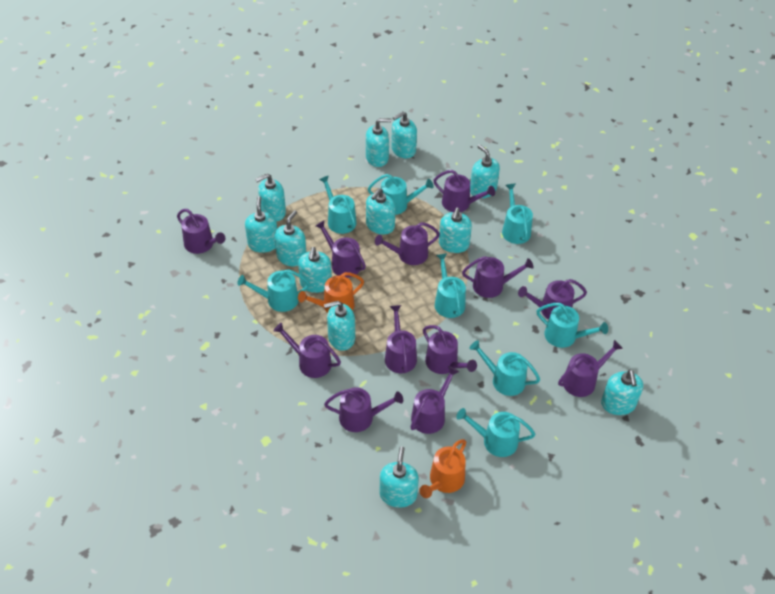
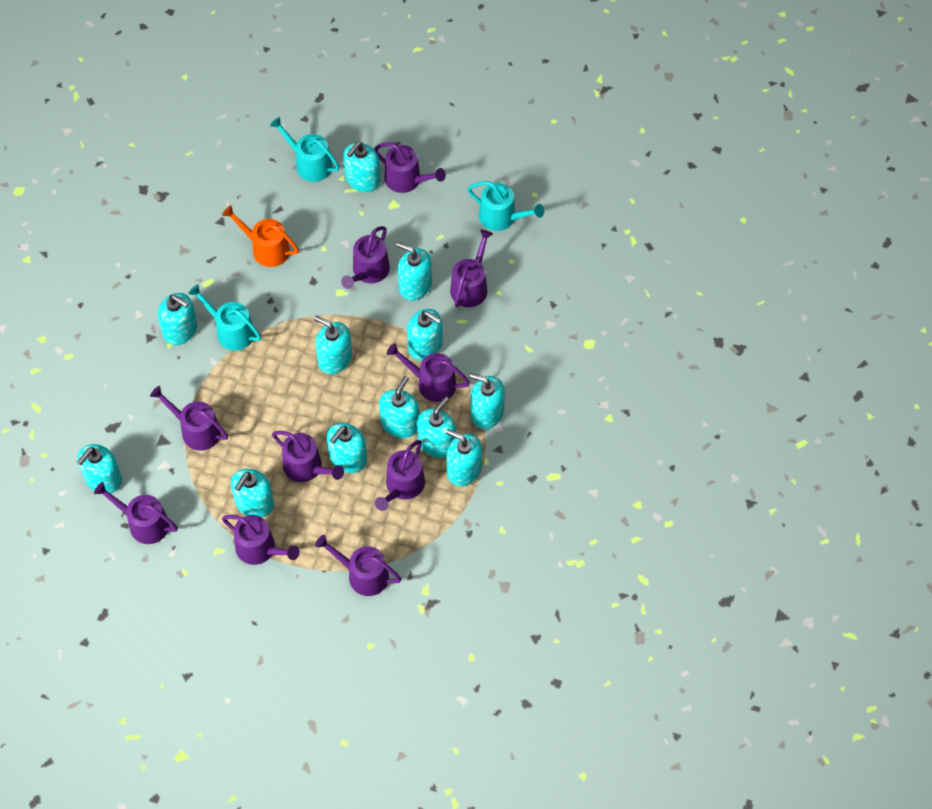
orange watering can: 2 -> 1
purple watering can: 12 -> 10
turquoise watering can: 8 -> 3

